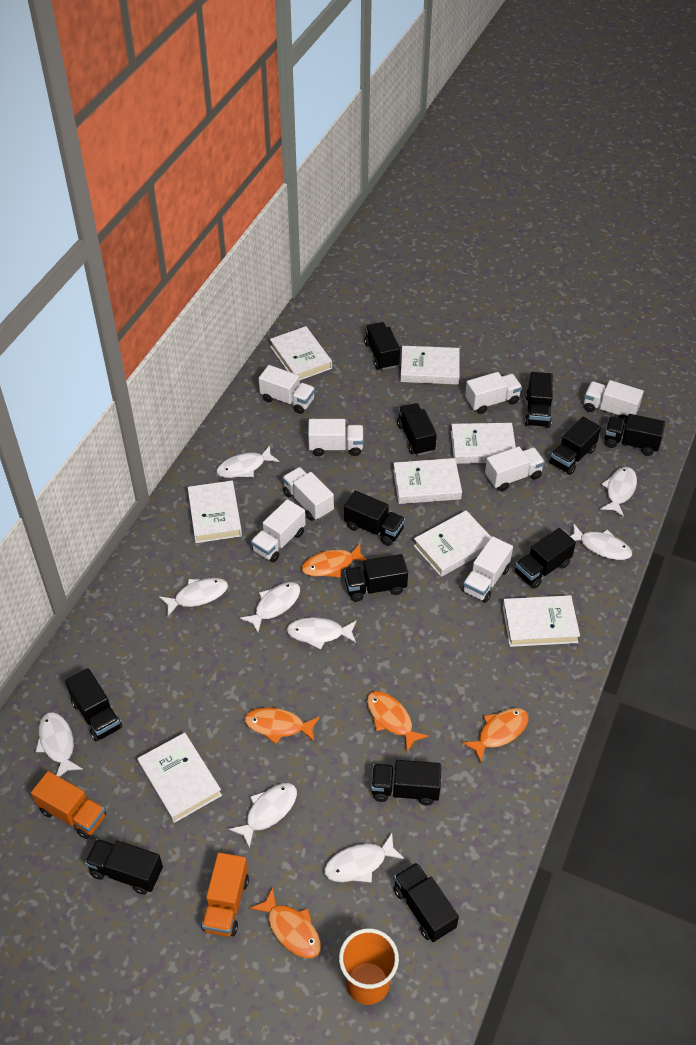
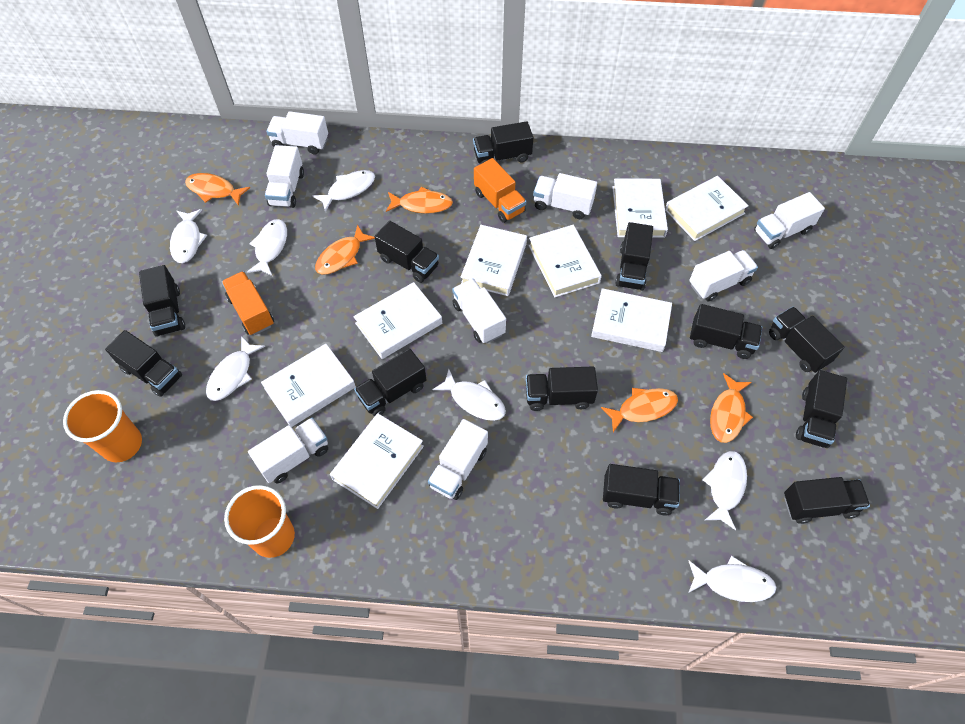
orange cup: 1 -> 2
white fish: 9 -> 7

